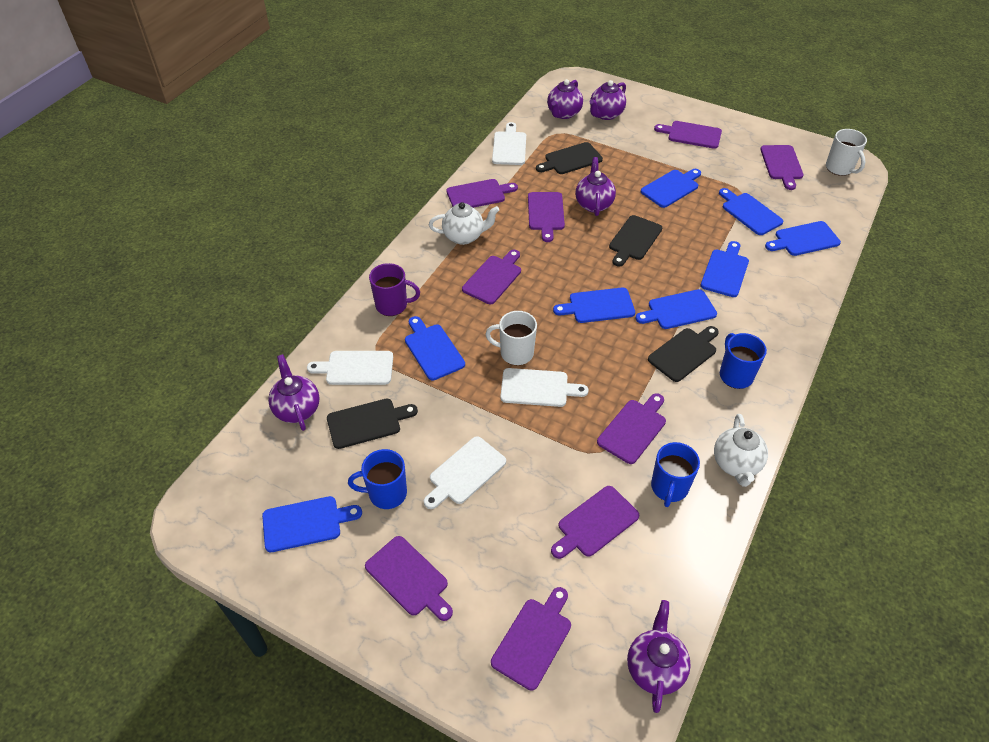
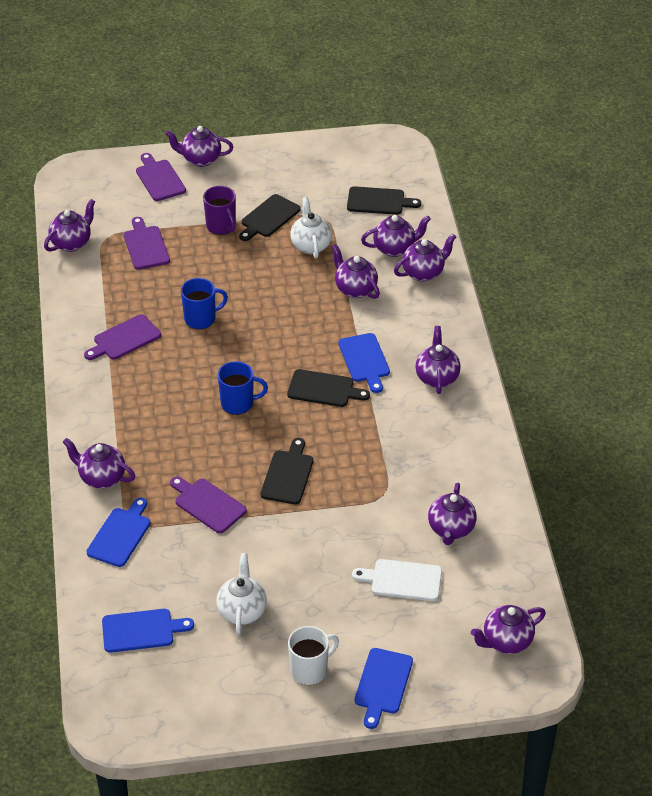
blue cutting board: 8 -> 4
blue mug: 3 -> 2
purple cutting board: 9 -> 4
purple teapot: 5 -> 9
white cutting board: 4 -> 1
white mug: 2 -> 1

